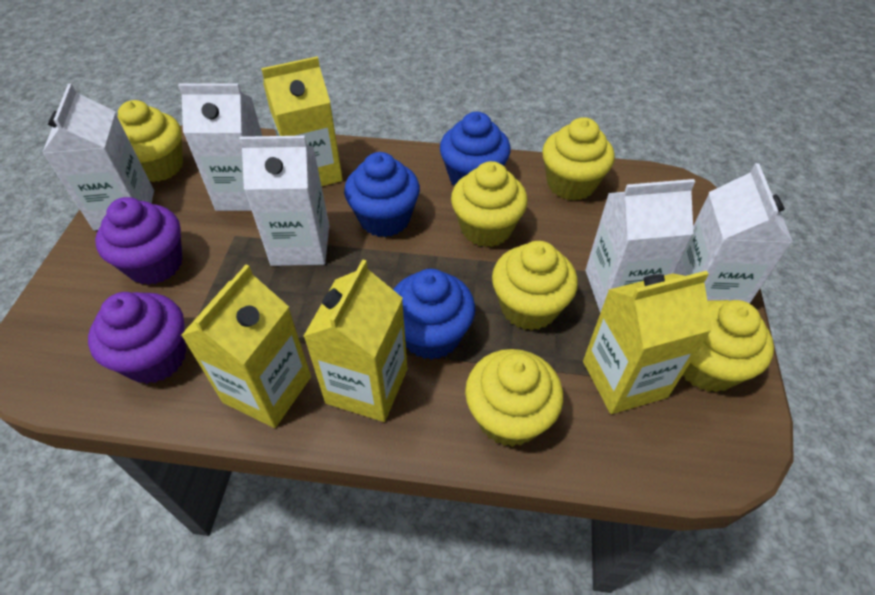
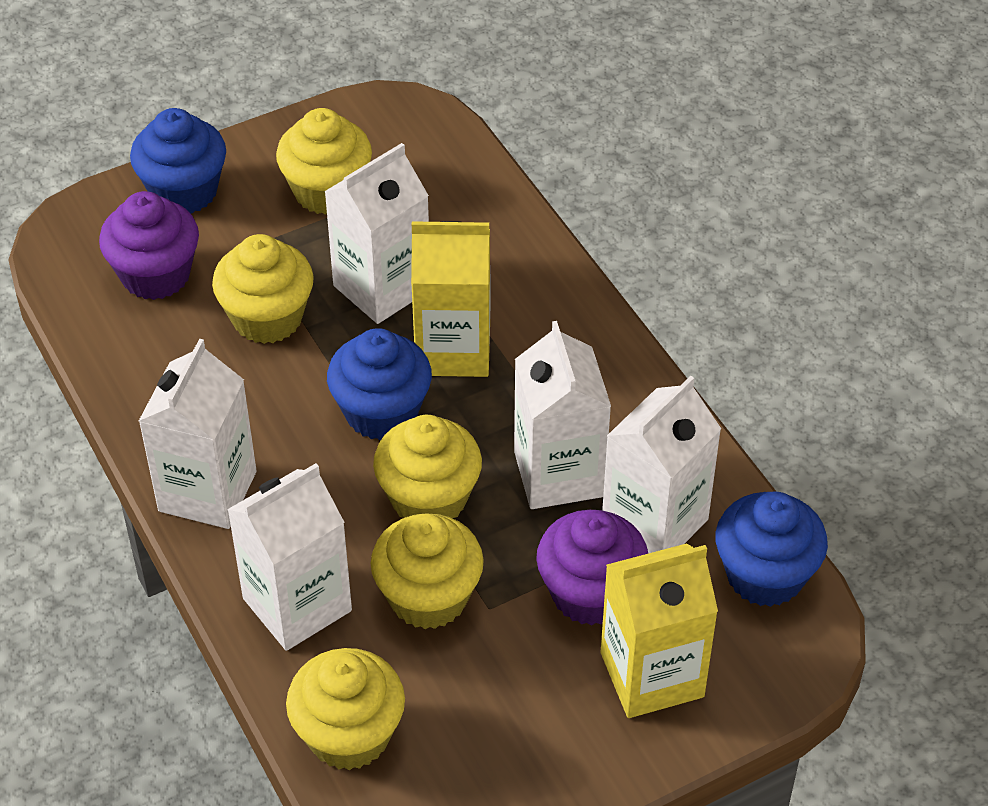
yellow carton: 4 -> 2
yellow cupcake: 6 -> 5

